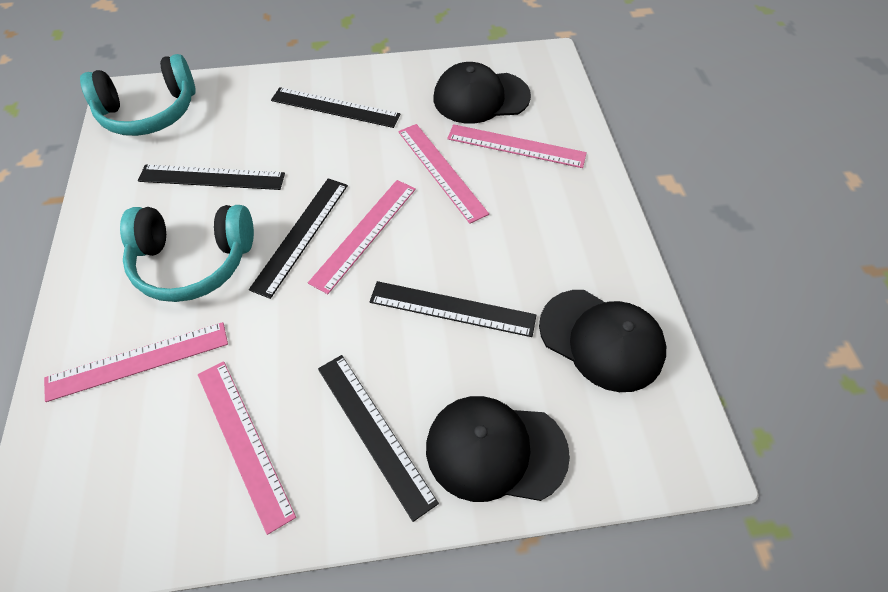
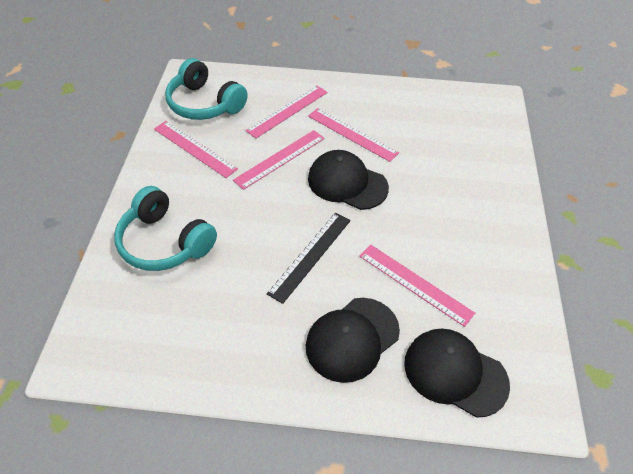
black ruler: 5 -> 1

